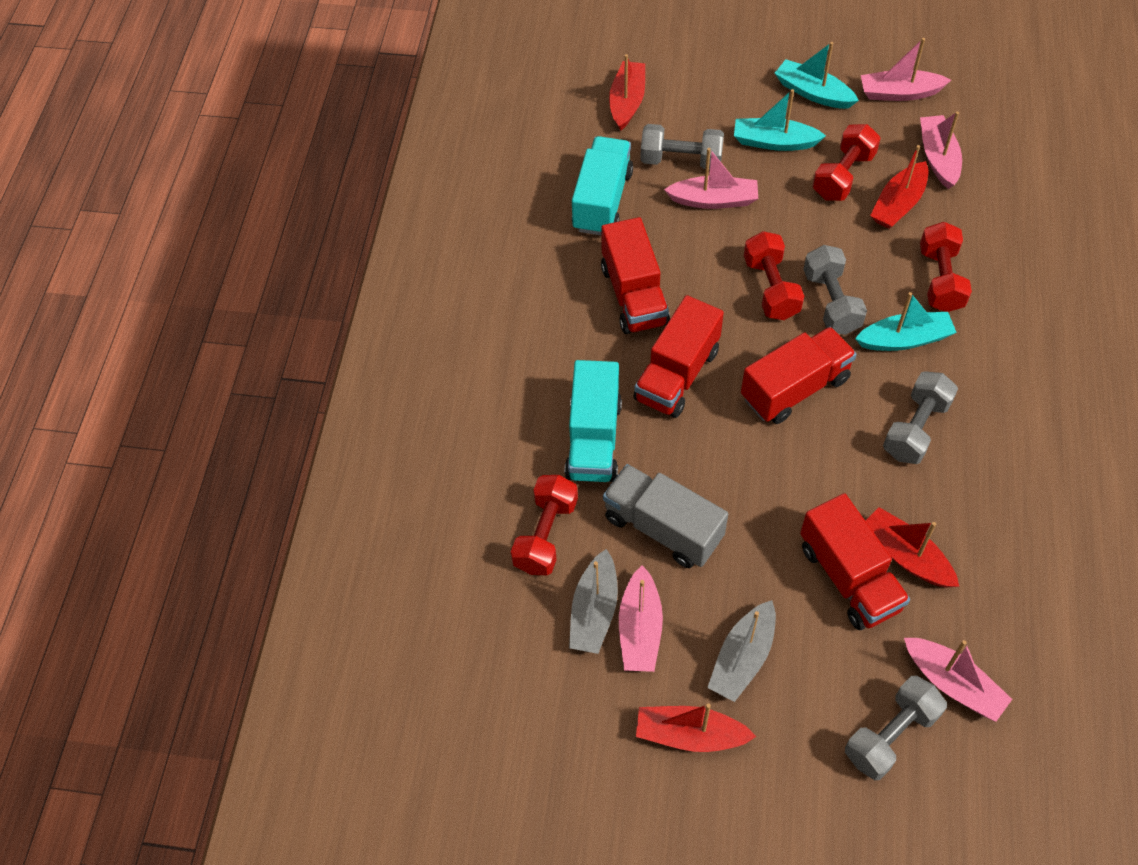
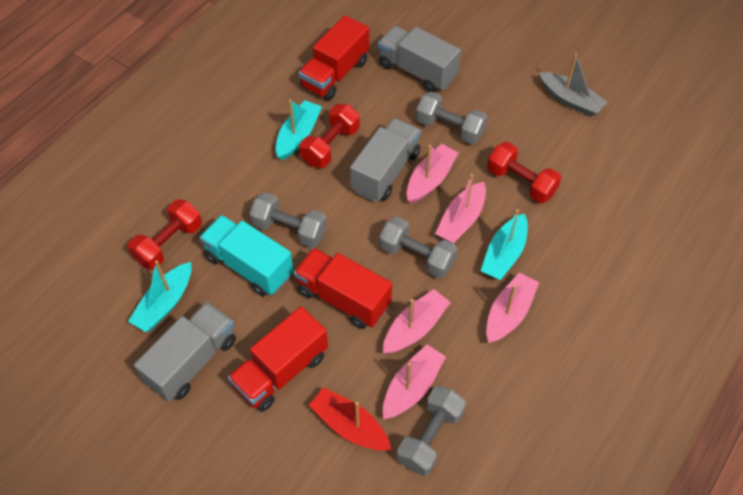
grey boat: 2 -> 1
grey truck: 1 -> 3
red boat: 4 -> 1
red dumbbell: 4 -> 3
red truck: 4 -> 3
turquoise truck: 2 -> 1

